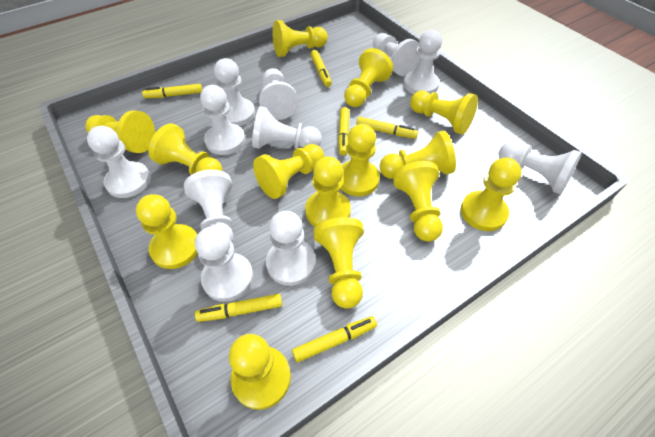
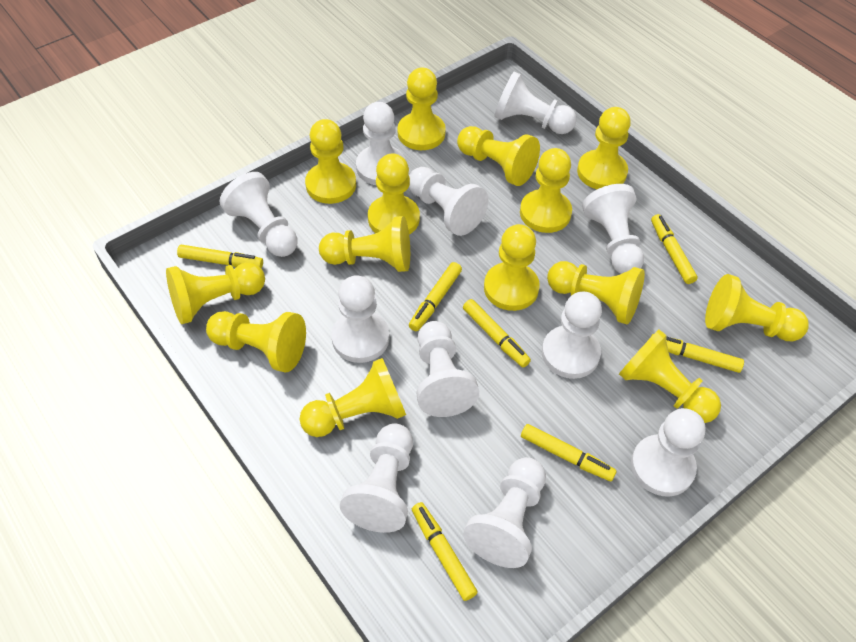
yellow marker: 6 -> 7

